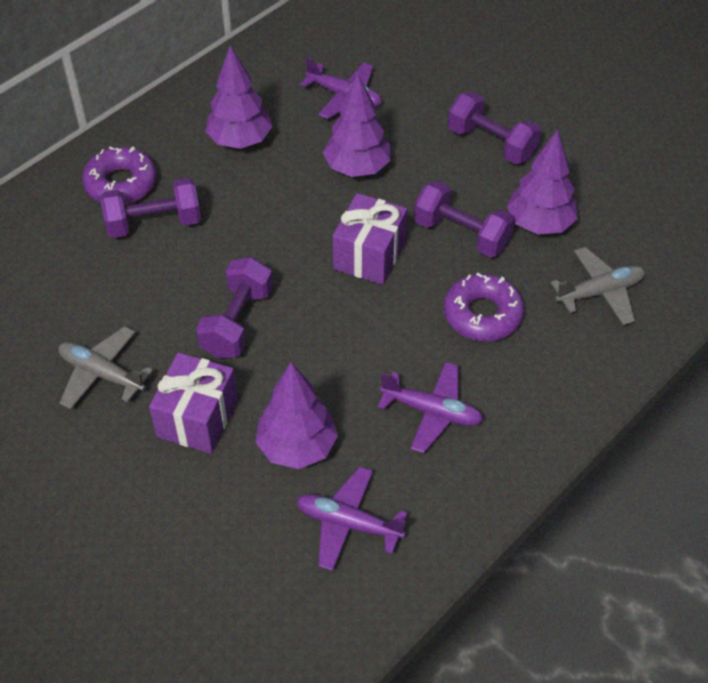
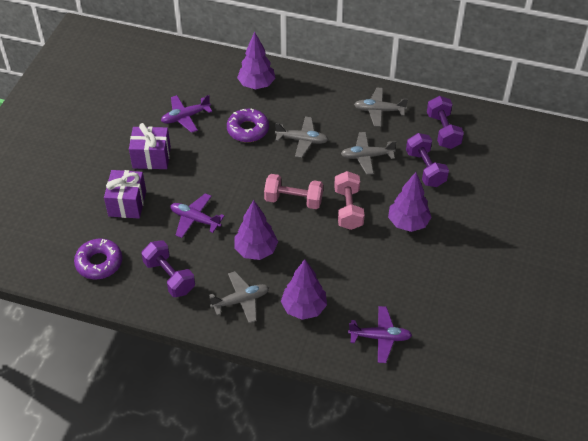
grey plane: 2 -> 4
pink dumbbell: 0 -> 2
purple dumbbell: 4 -> 3

